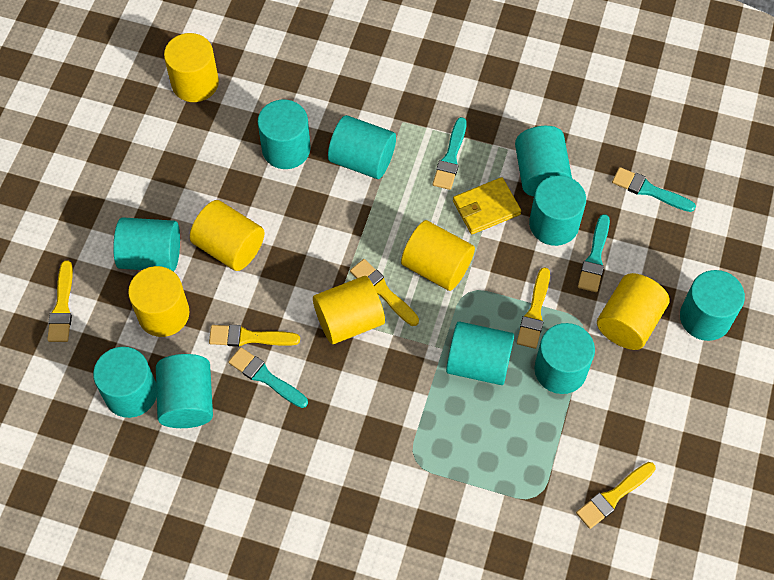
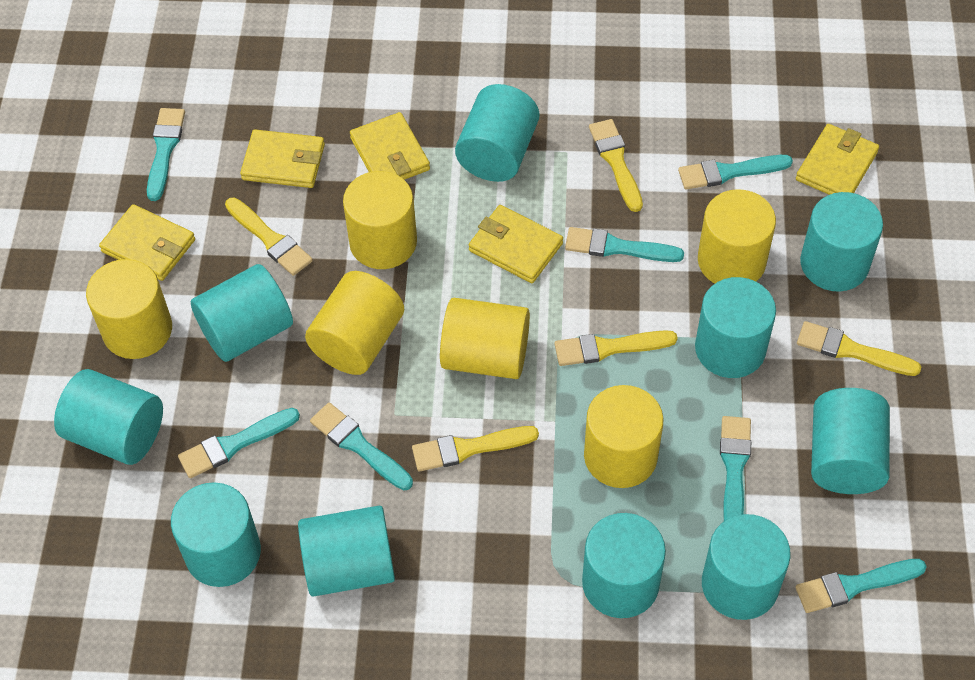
turquoise brush: 4 -> 7
yellow wallet: 1 -> 5

